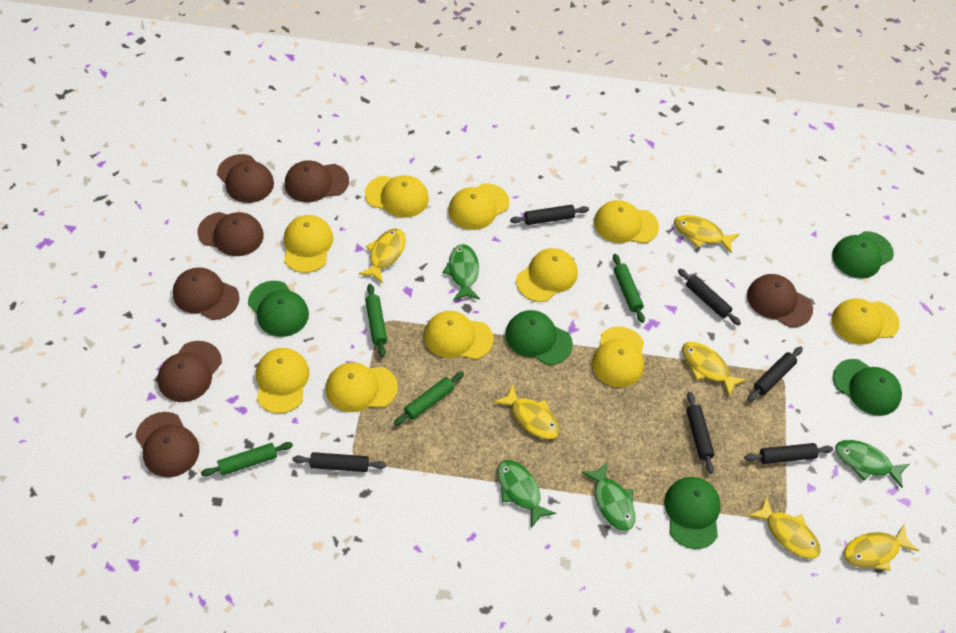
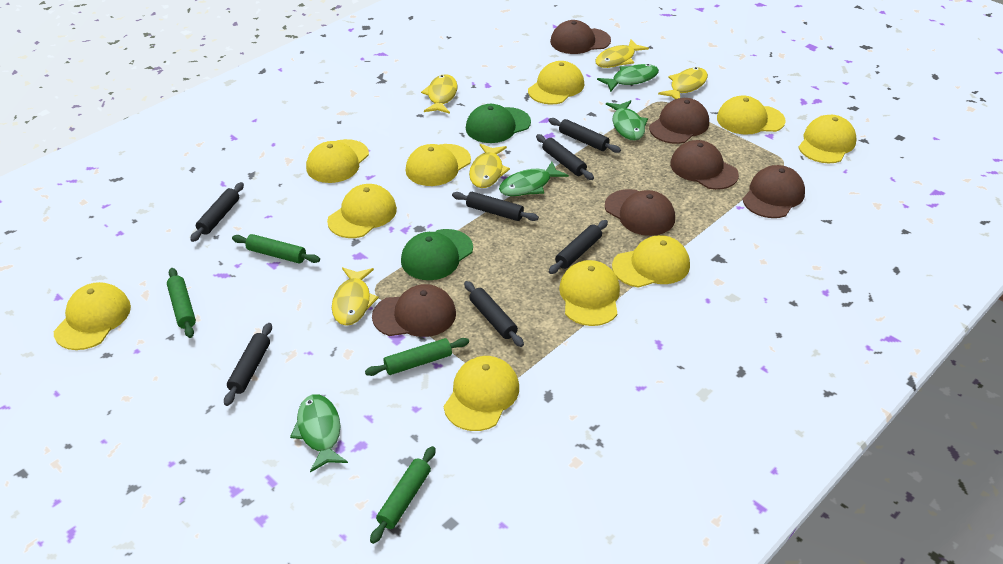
black rolling pin: 6 -> 7
brown cap: 7 -> 6
green cap: 5 -> 2
yellow fish: 6 -> 5

